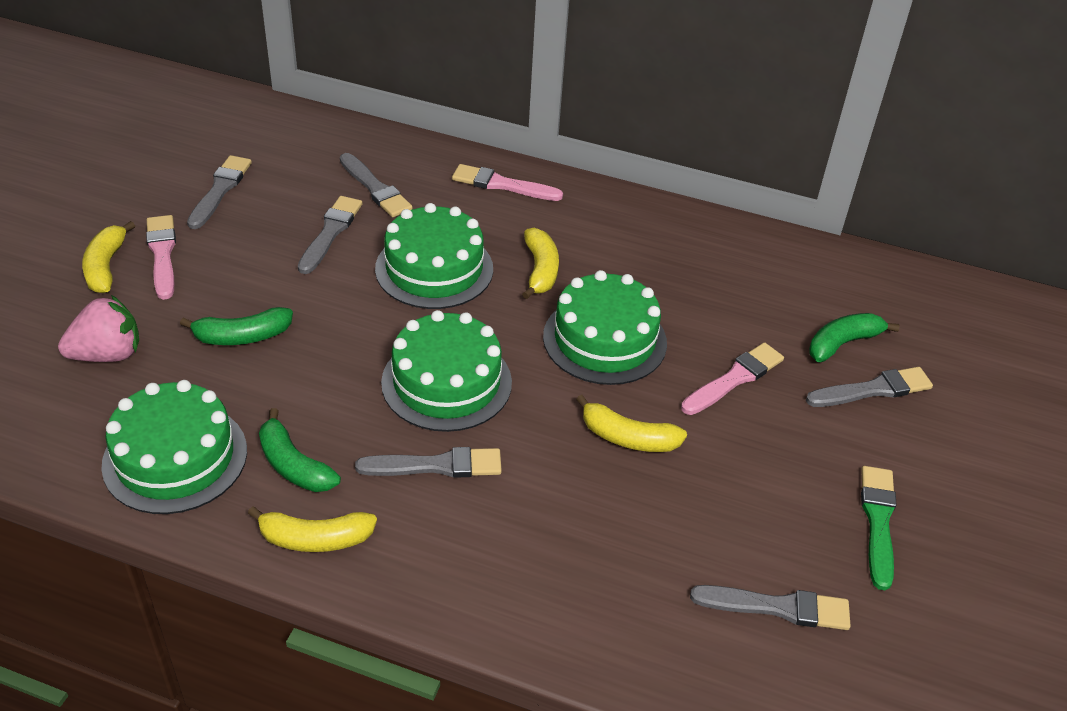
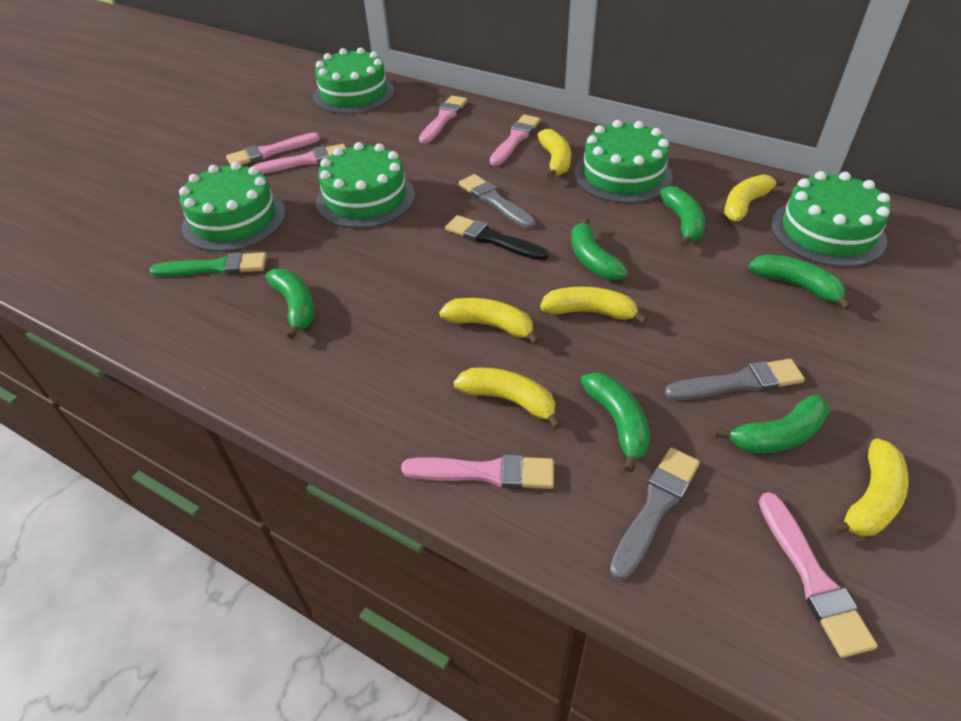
black brush: 0 -> 1
green banana: 3 -> 6
green cake: 4 -> 5
grey brush: 6 -> 3
pink brush: 3 -> 6
pink strawberry: 1 -> 0
yellow banana: 4 -> 6

